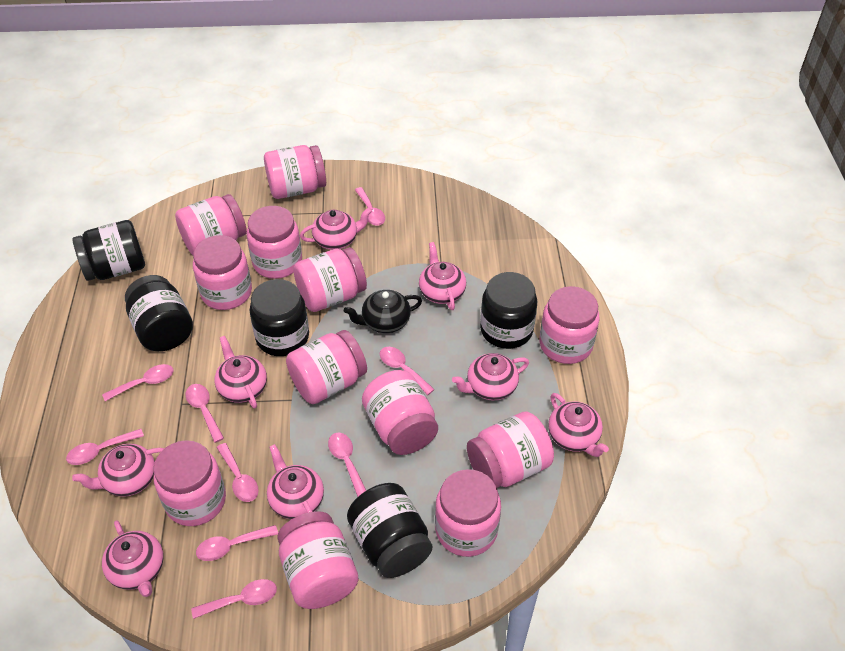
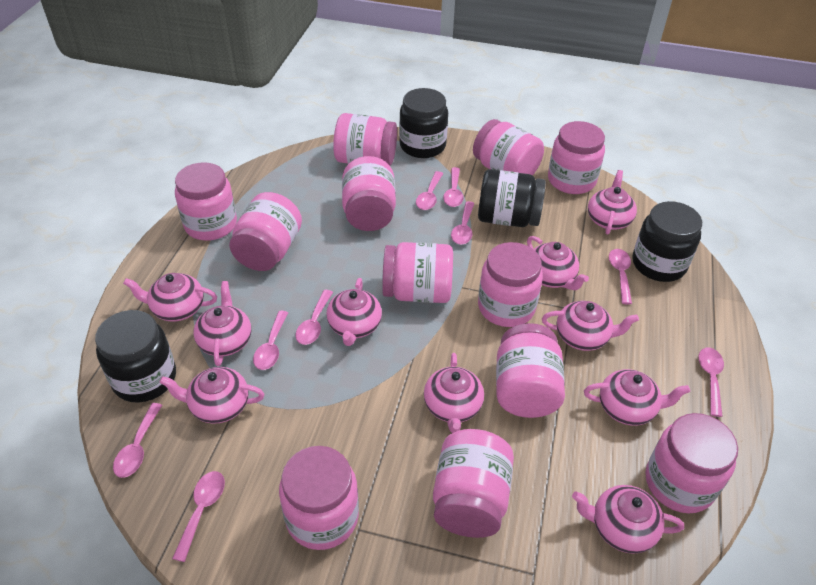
black jar: 5 -> 4
black teapot: 1 -> 0
pink teapot: 8 -> 10

